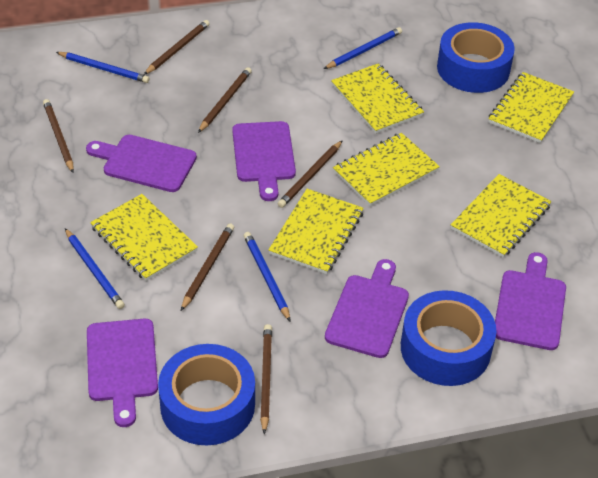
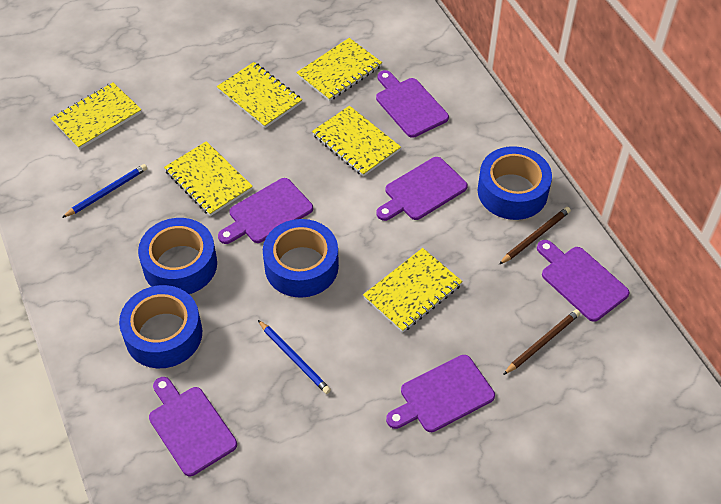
blue pencil: 4 -> 2
blue tape: 3 -> 4
brown pencil: 6 -> 2
purple cutting board: 5 -> 6

